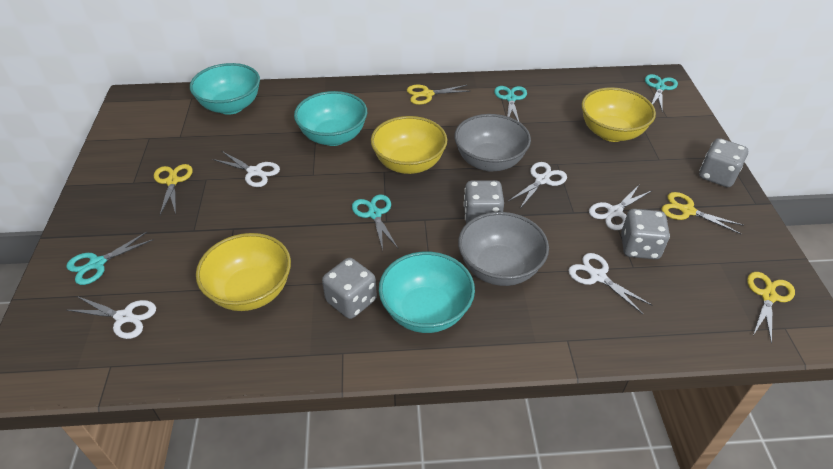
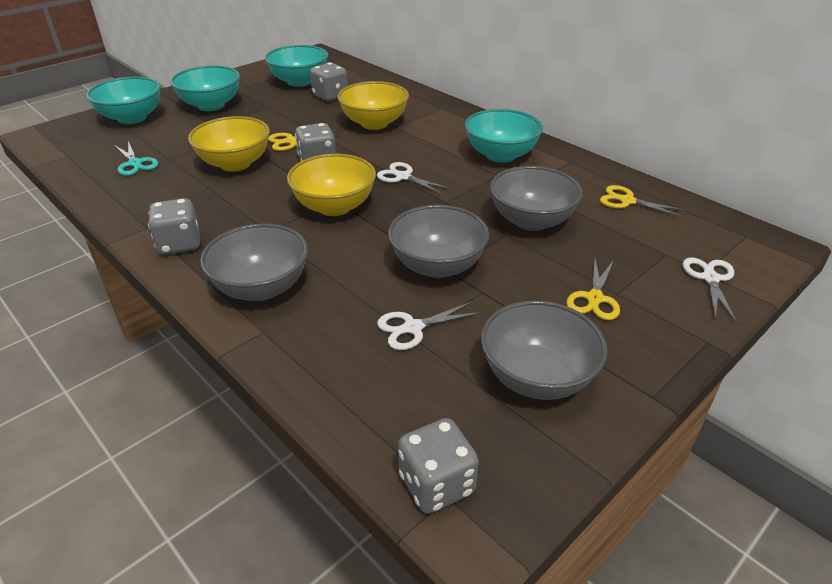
grey bowl: 2 -> 4
turquoise bowl: 3 -> 4
turquoise scissors: 4 -> 1
white scissors: 5 -> 3
yellow scissors: 4 -> 3

